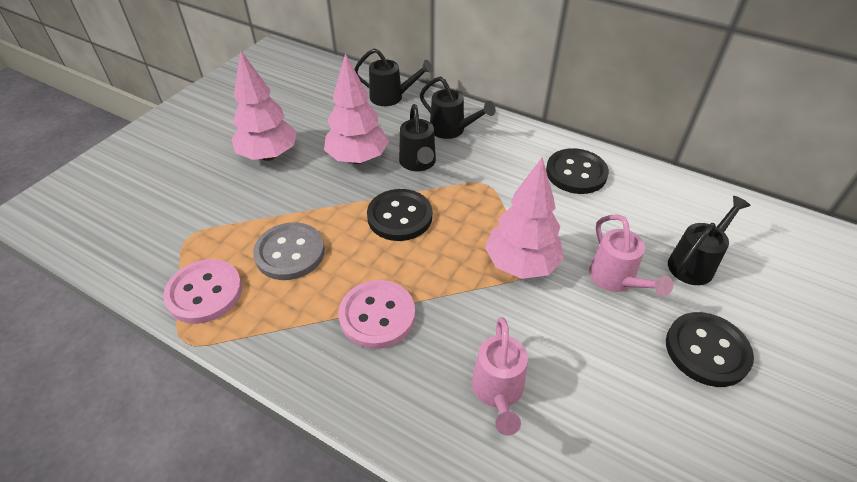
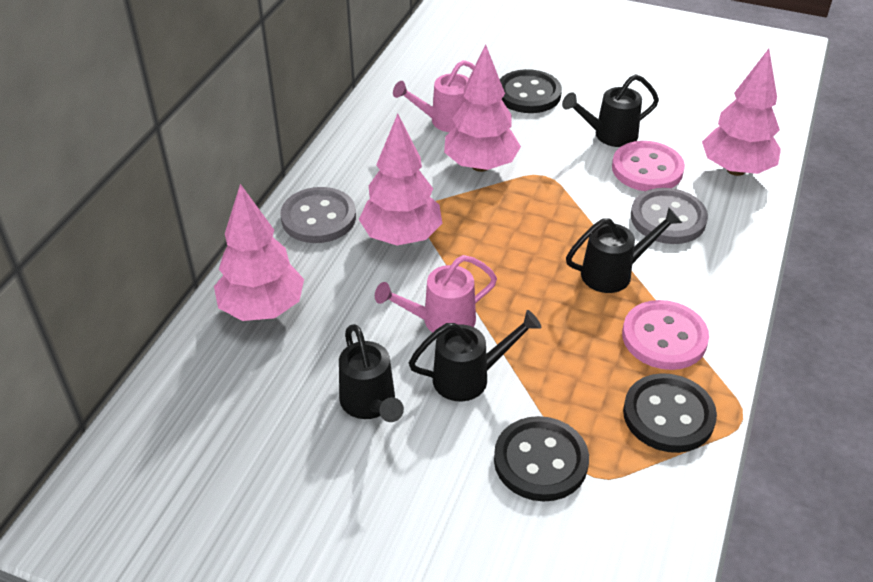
grey button: 1 -> 2
pink tree: 3 -> 4

